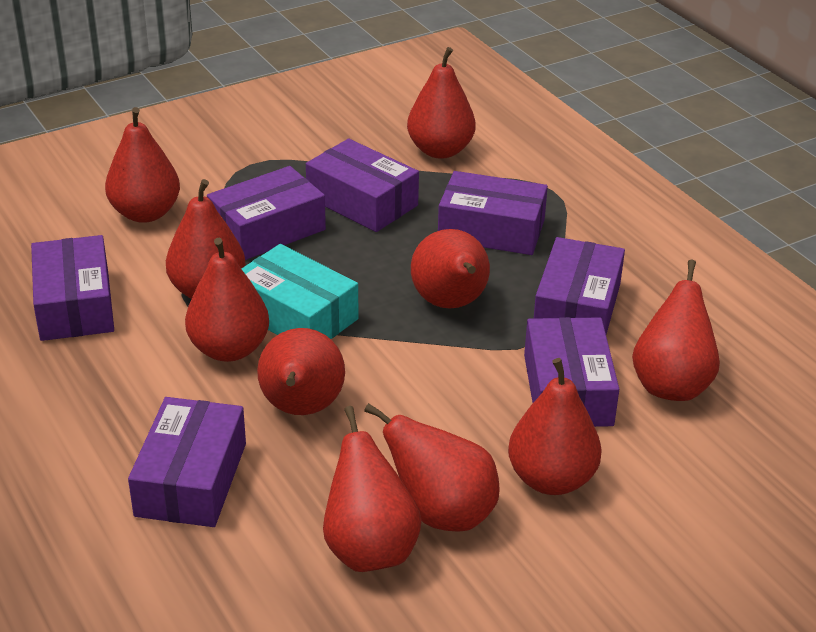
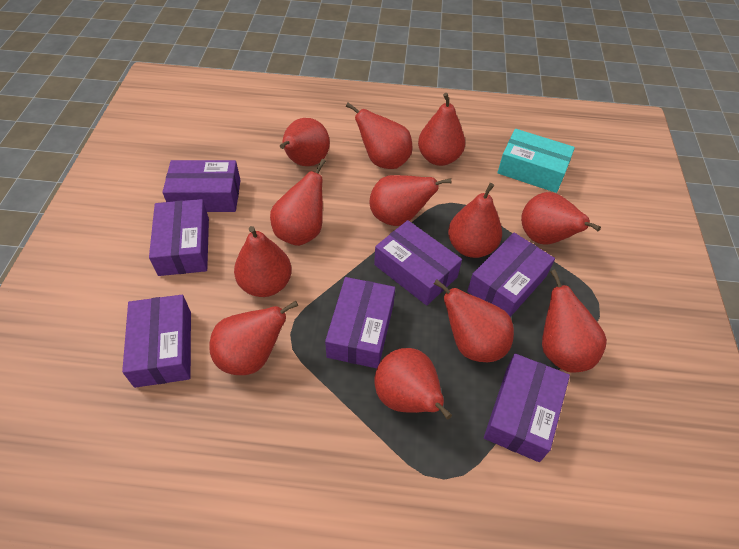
red pear: 10 -> 12

